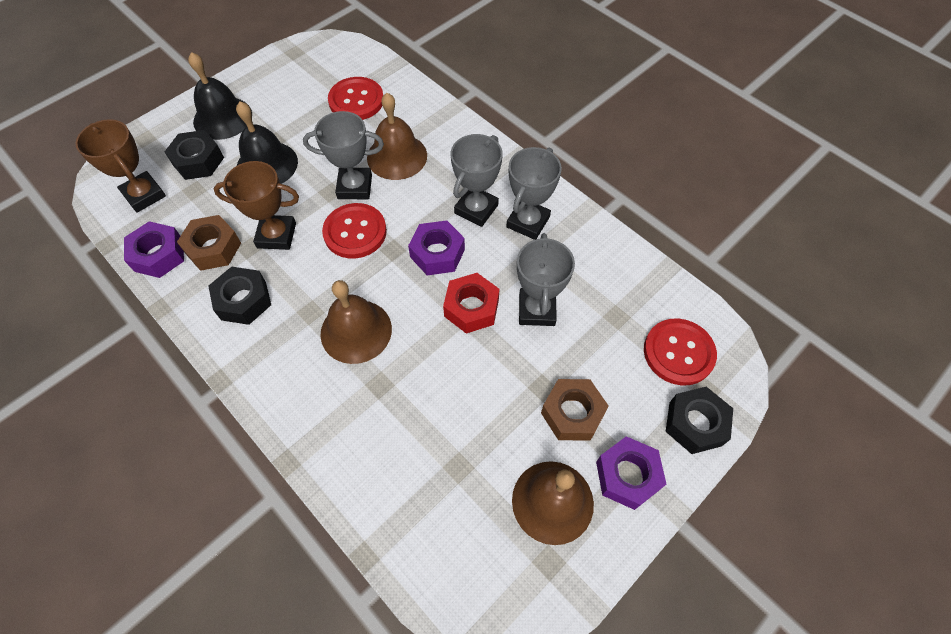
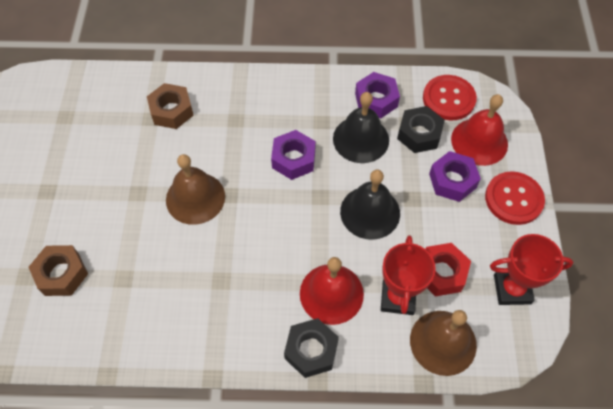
black nut: 3 -> 2
brown bell: 3 -> 2
brown trophy: 2 -> 0
grey trophy: 4 -> 0
red bell: 0 -> 2
red button: 3 -> 2
red trophy: 0 -> 2

